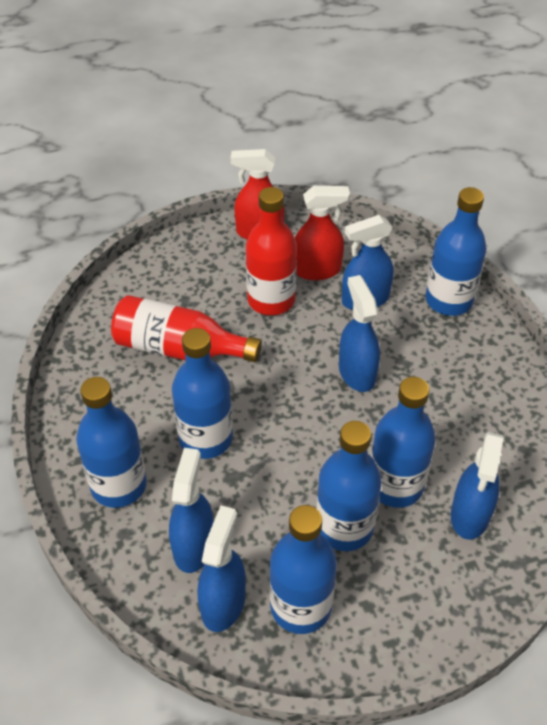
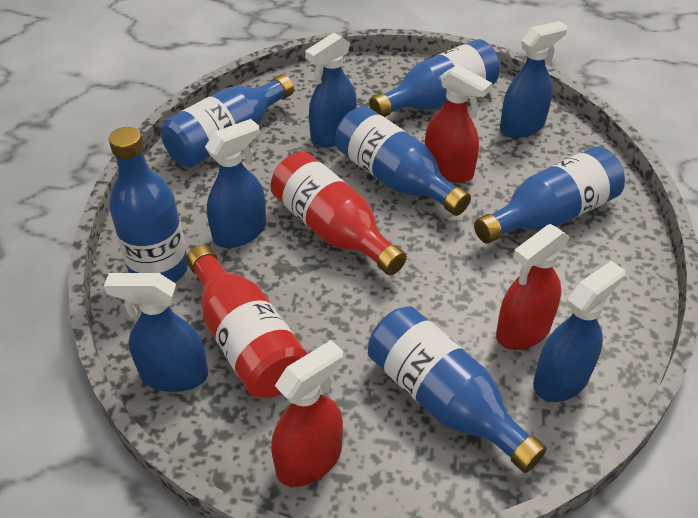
red spray bottle: 2 -> 3

